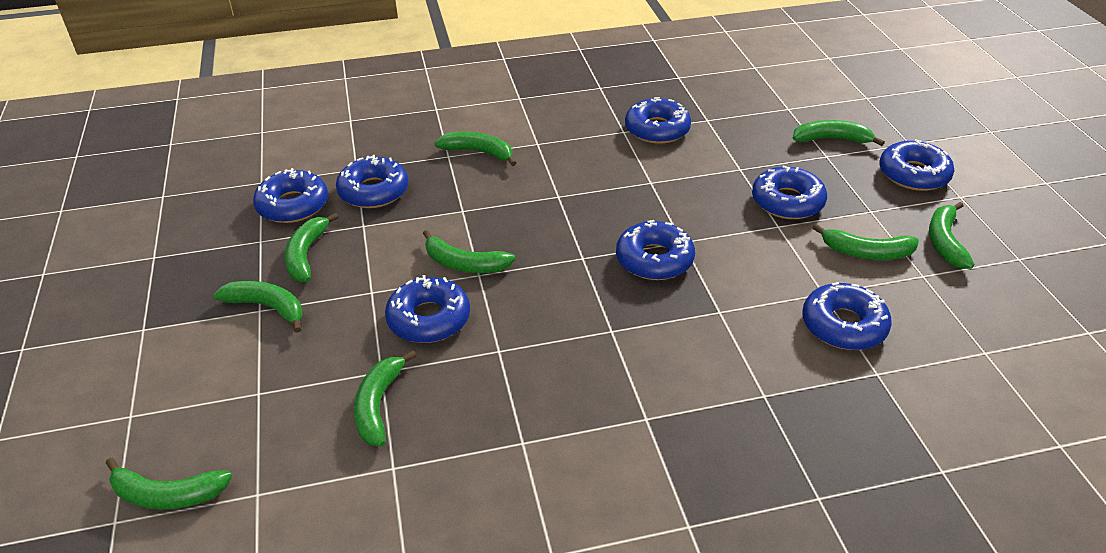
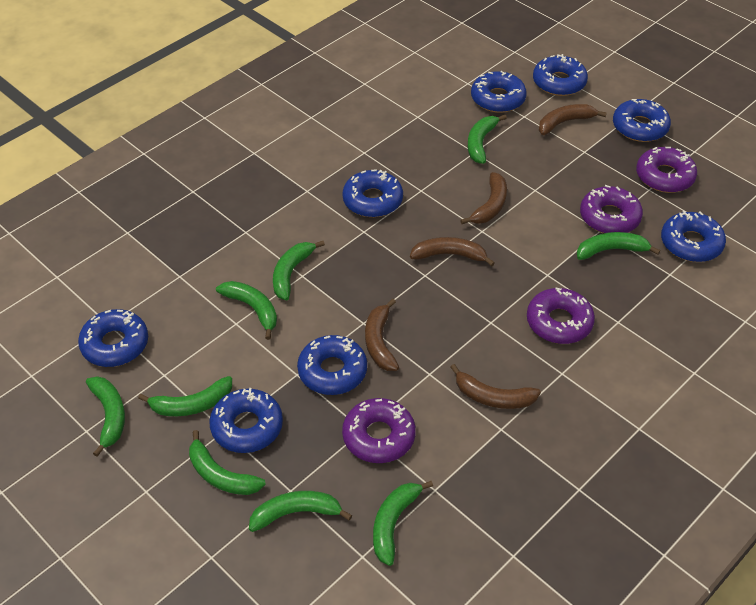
brown banana: 0 -> 5
purple donut: 0 -> 4

